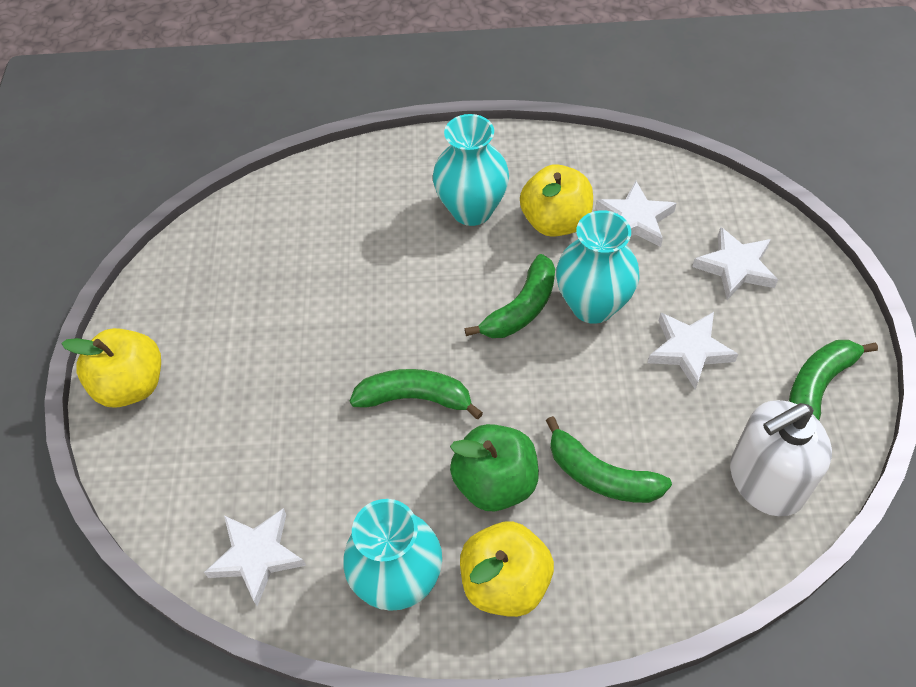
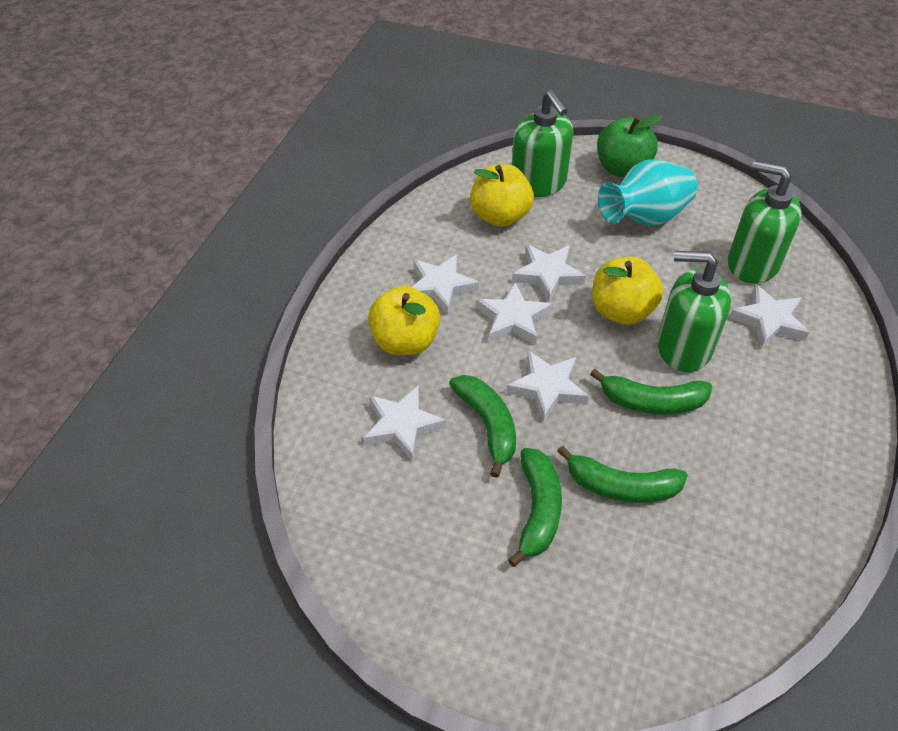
green soap dispenser: 0 -> 3
turquoise vase: 3 -> 1
white soap dispenser: 1 -> 0
white star: 4 -> 6

